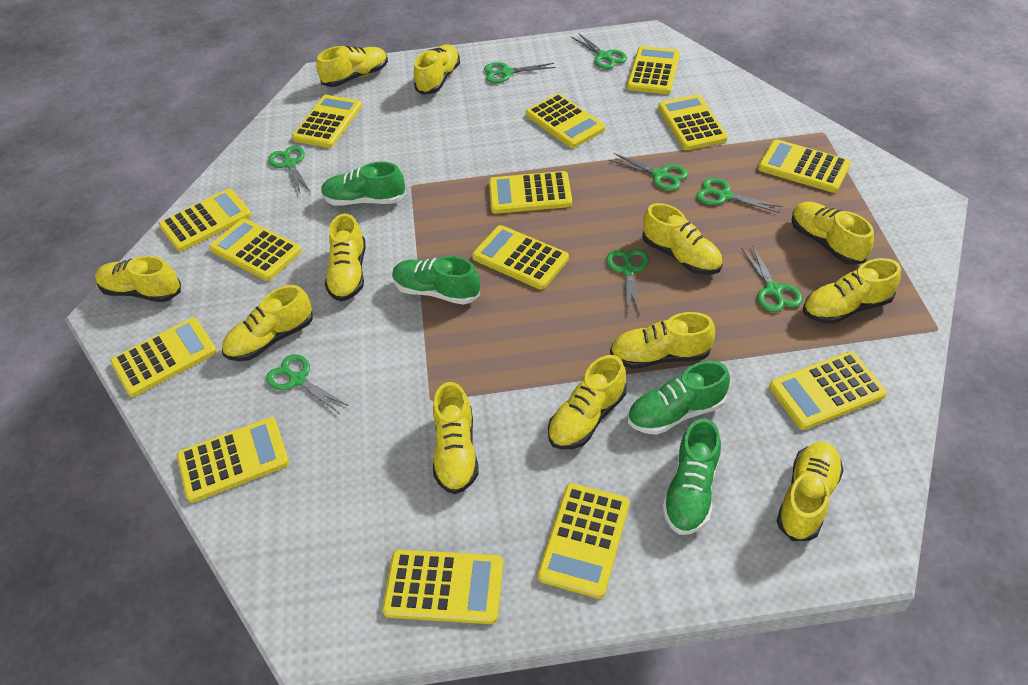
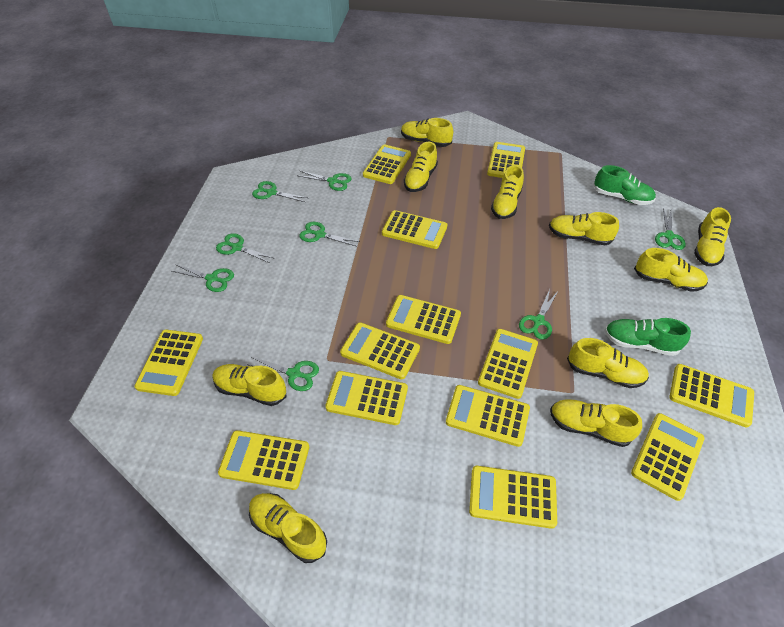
green shoe: 4 -> 2
yellow calculator: 14 -> 13
yellow shoe: 12 -> 10

